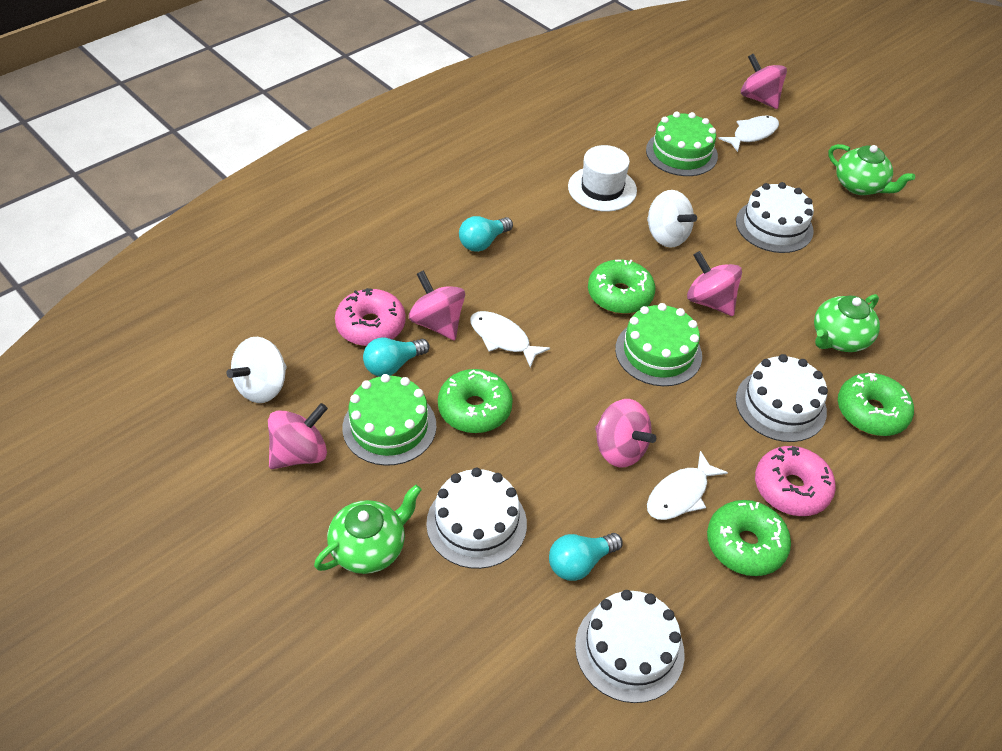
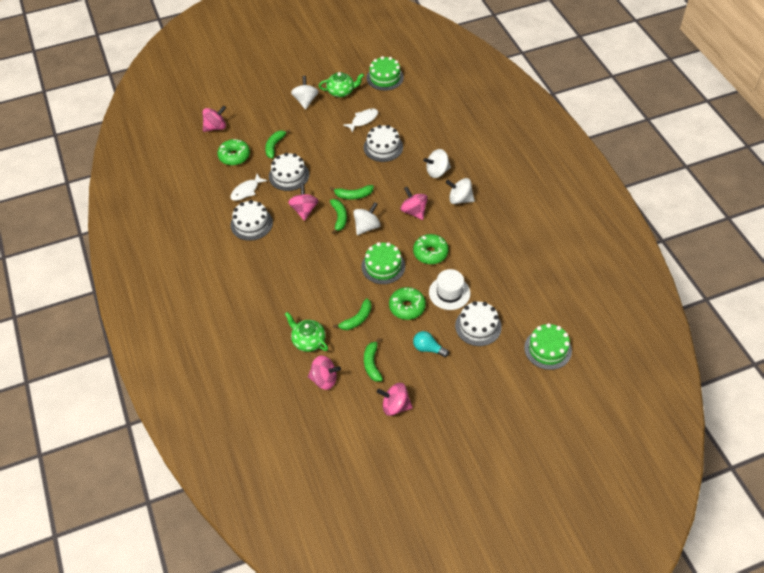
green banana: 0 -> 5
green donut: 4 -> 3
green teapot: 3 -> 2
pink donut: 2 -> 0
turquoise light bulb: 3 -> 1
white fish: 3 -> 2
white spinning top: 2 -> 4

